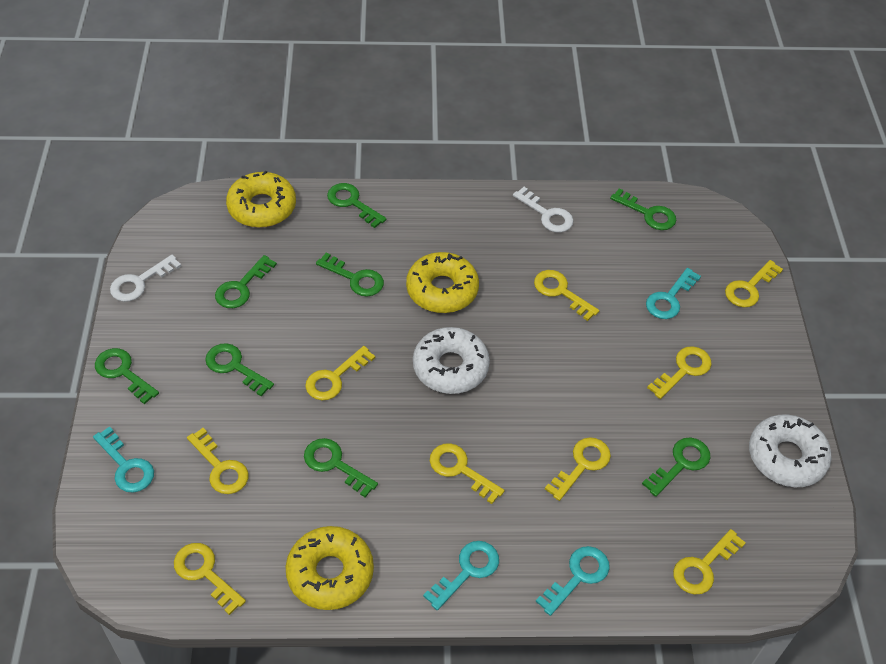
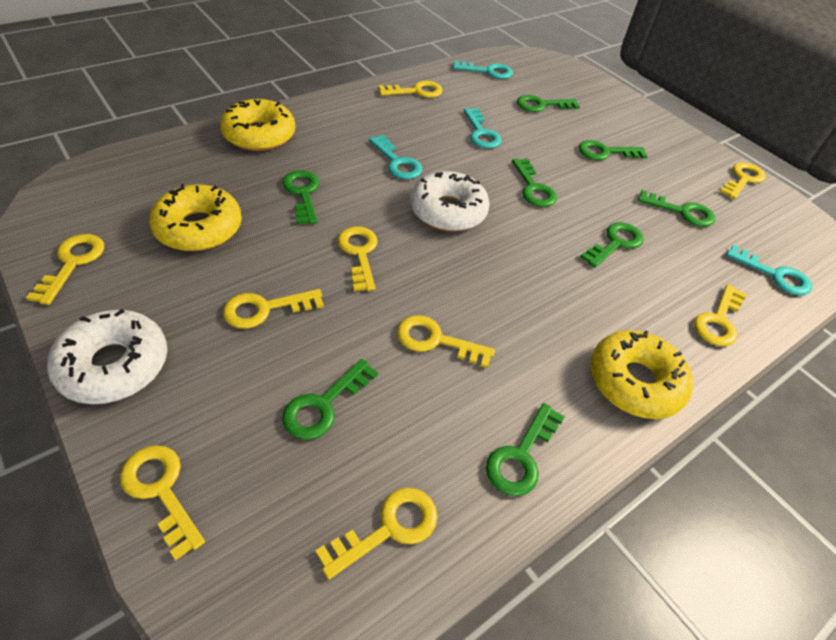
white key: 2 -> 0

